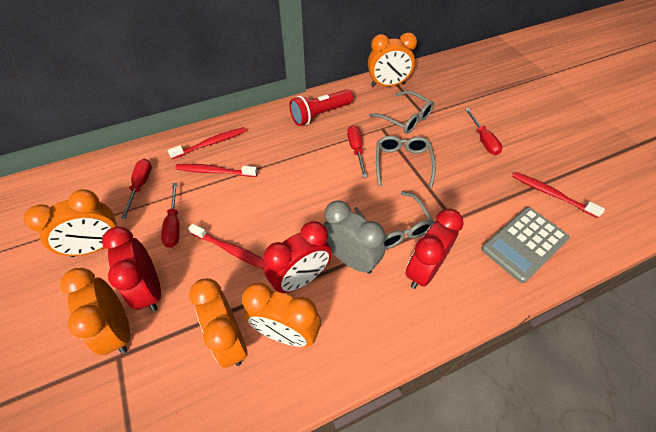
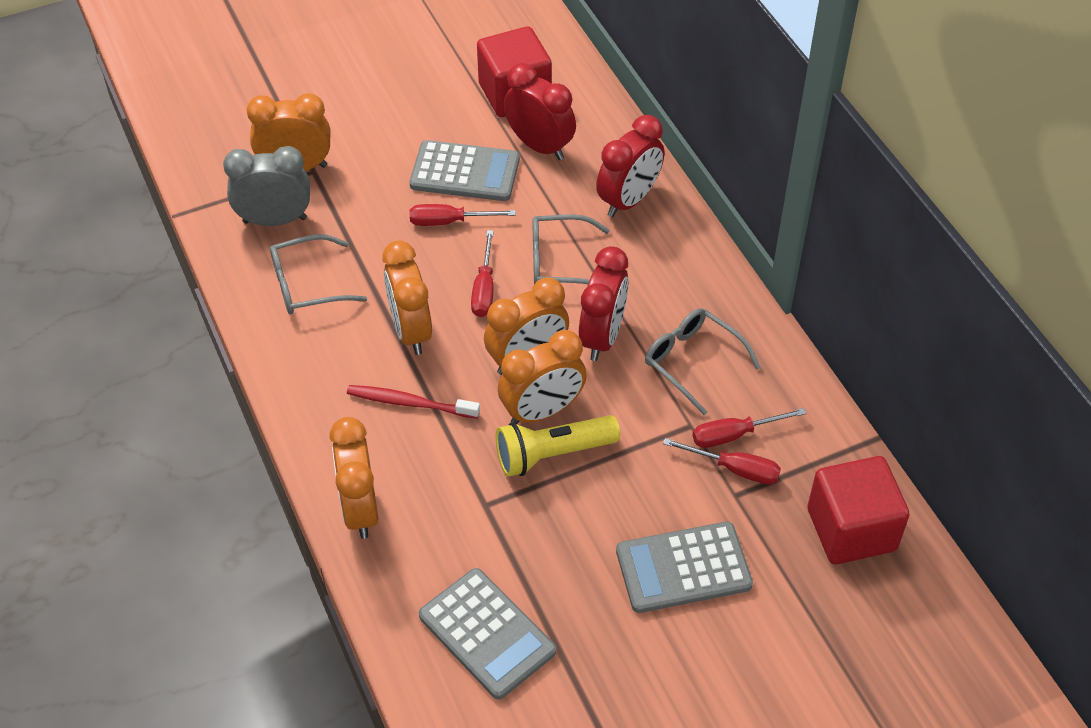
grey calculator: 1 -> 3
red cube: 0 -> 2
red flashlight: 1 -> 0
red toothbrush: 4 -> 1
yellow flashlight: 0 -> 1

